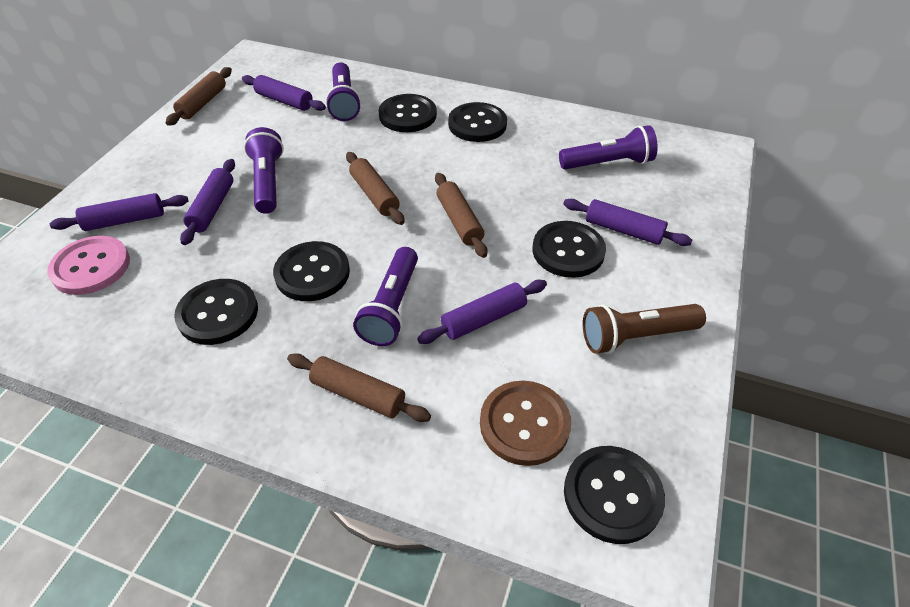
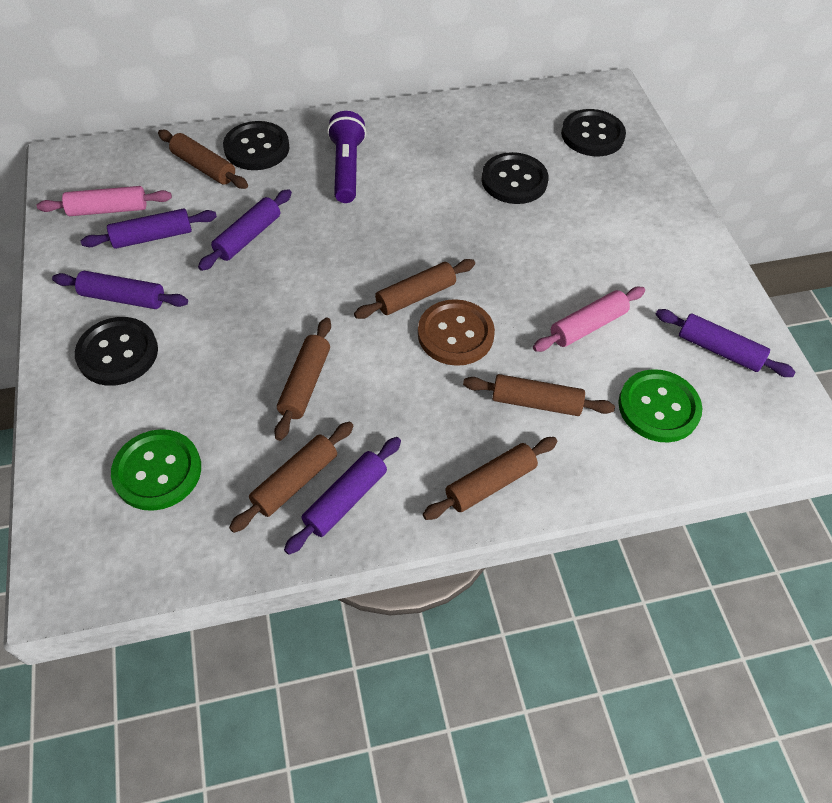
black button: 6 -> 4
brown flashlight: 1 -> 0
brown rolling pin: 4 -> 6
green button: 0 -> 2
pink button: 1 -> 0
pink rolling pin: 0 -> 2
purple flashlight: 4 -> 1

